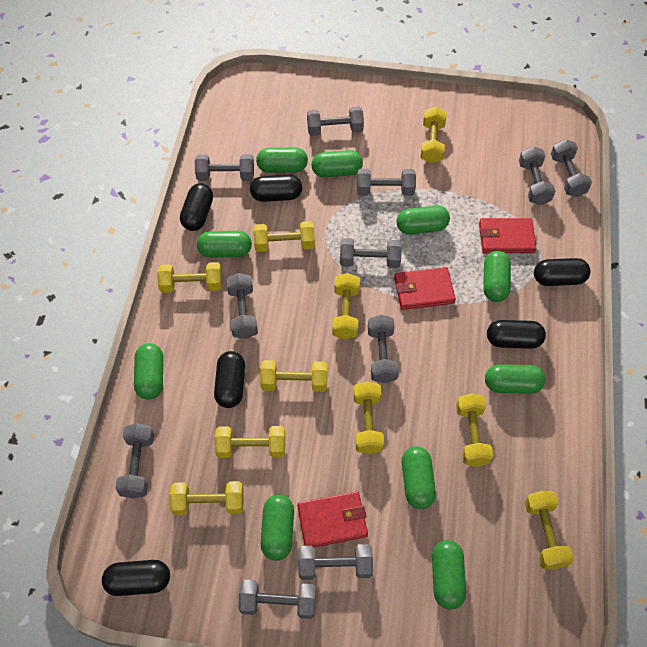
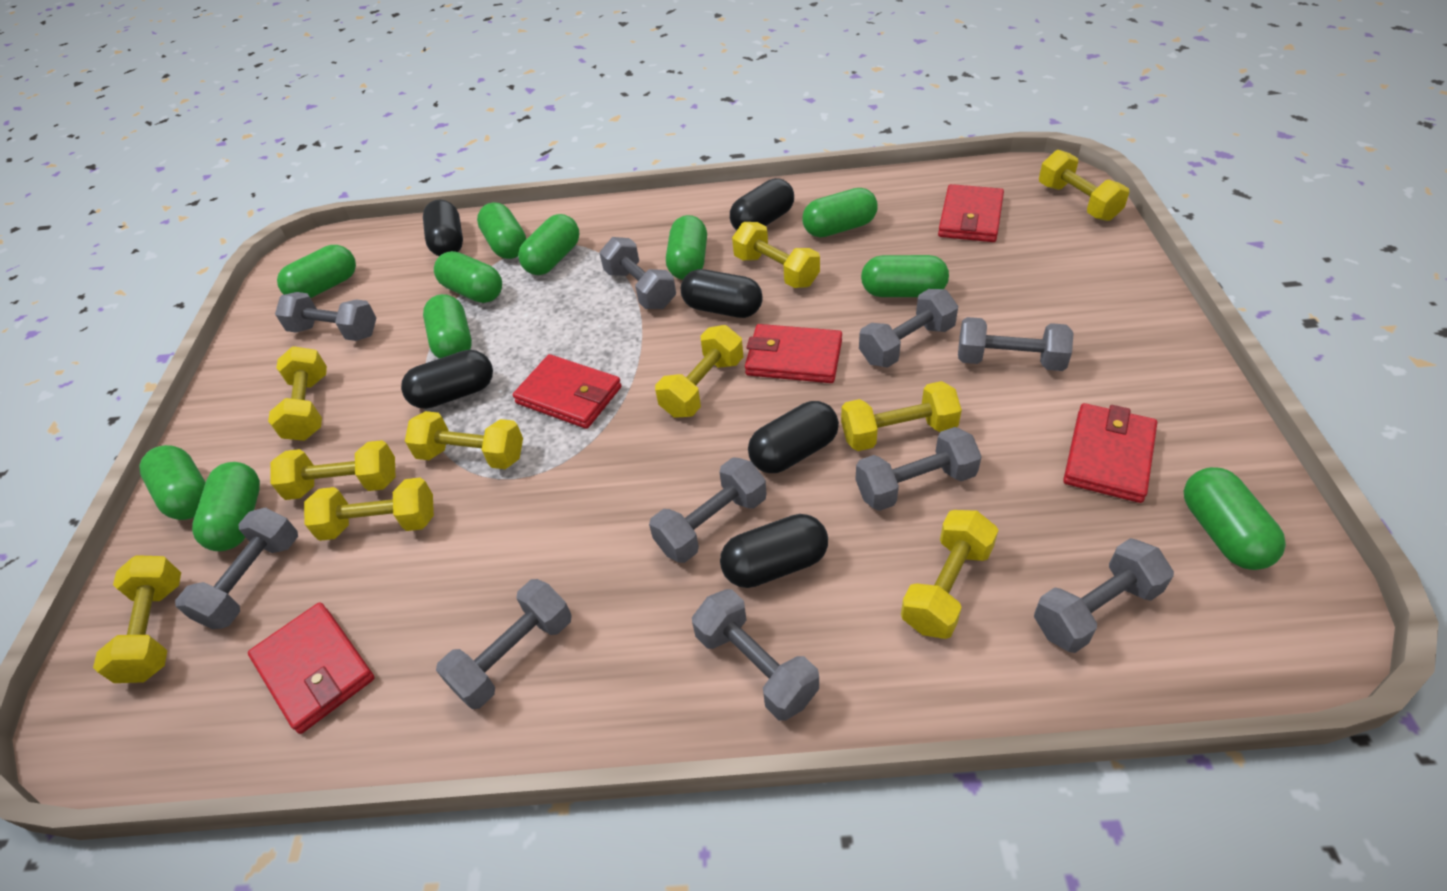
green capsule: 10 -> 11
grey dumbbell: 11 -> 10
red wallet: 3 -> 5

